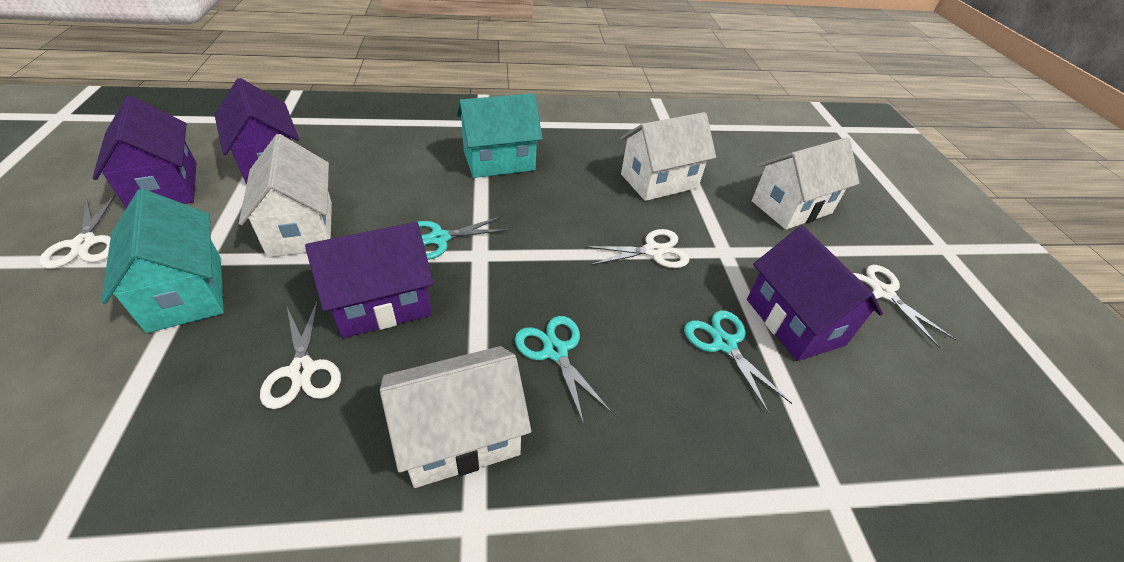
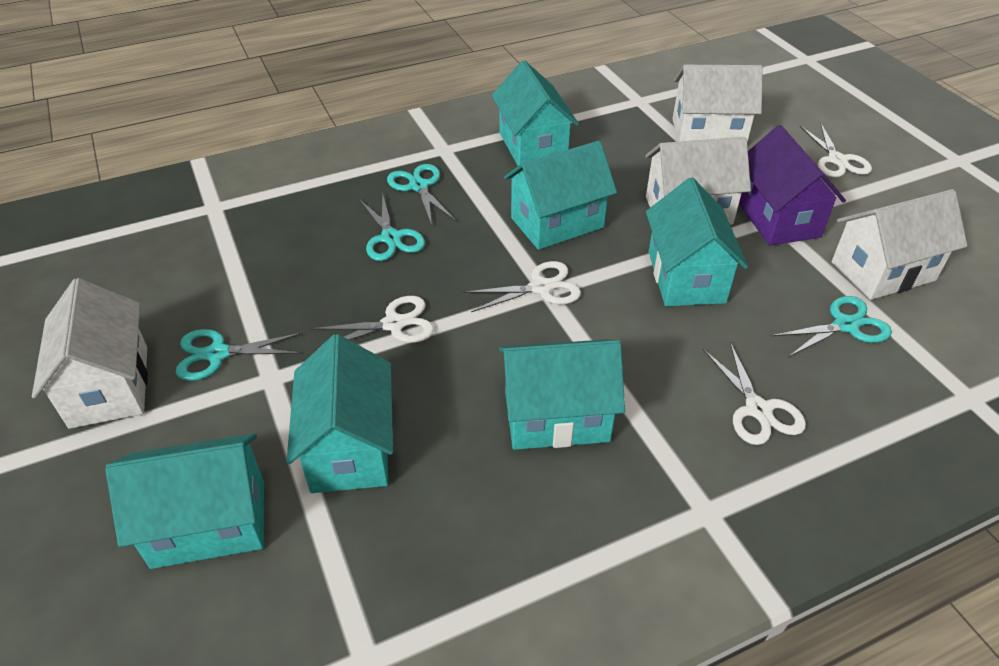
purple house: 4 -> 1
turquoise house: 2 -> 6
turquoise scissors: 3 -> 4

